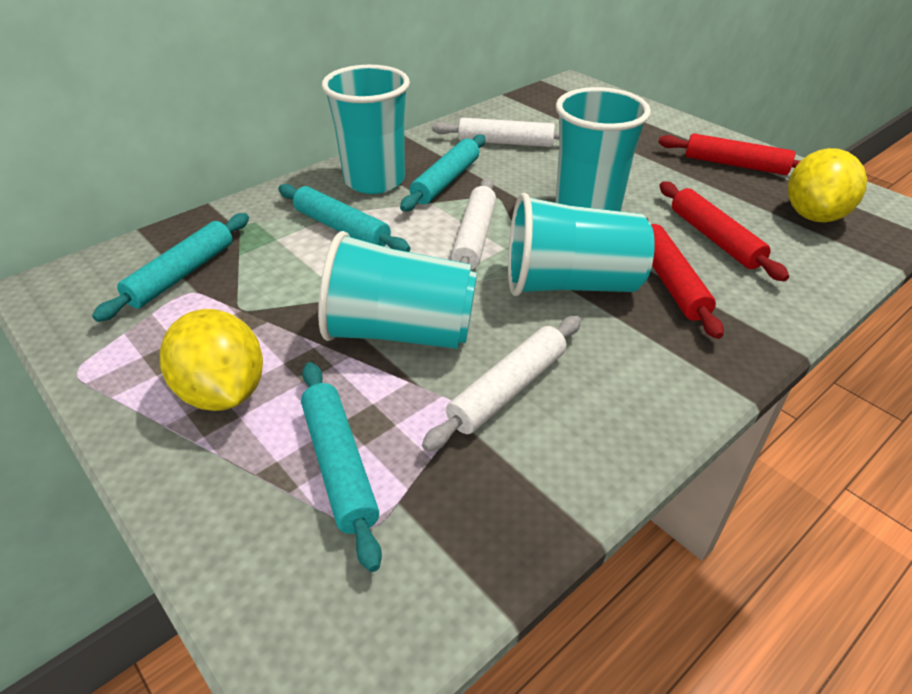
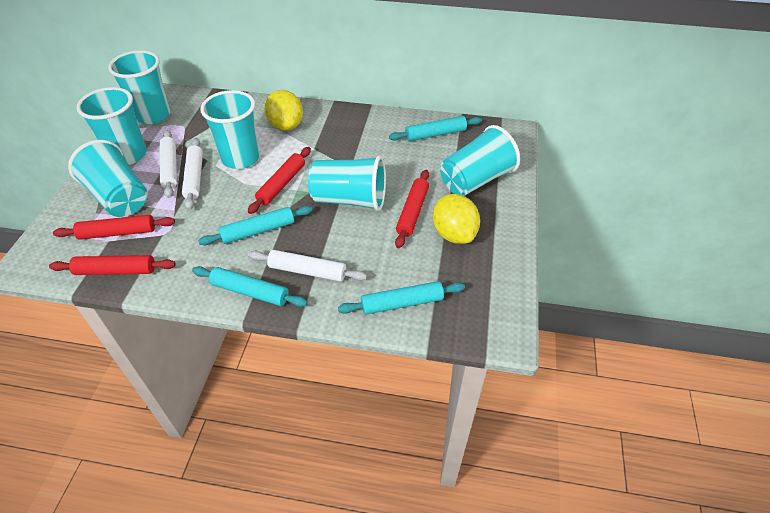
red rolling pin: 3 -> 4
turquoise cup: 4 -> 6

